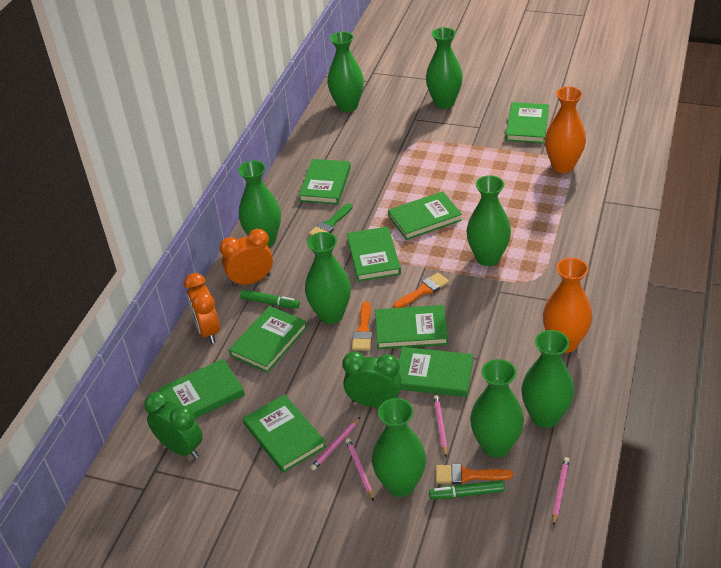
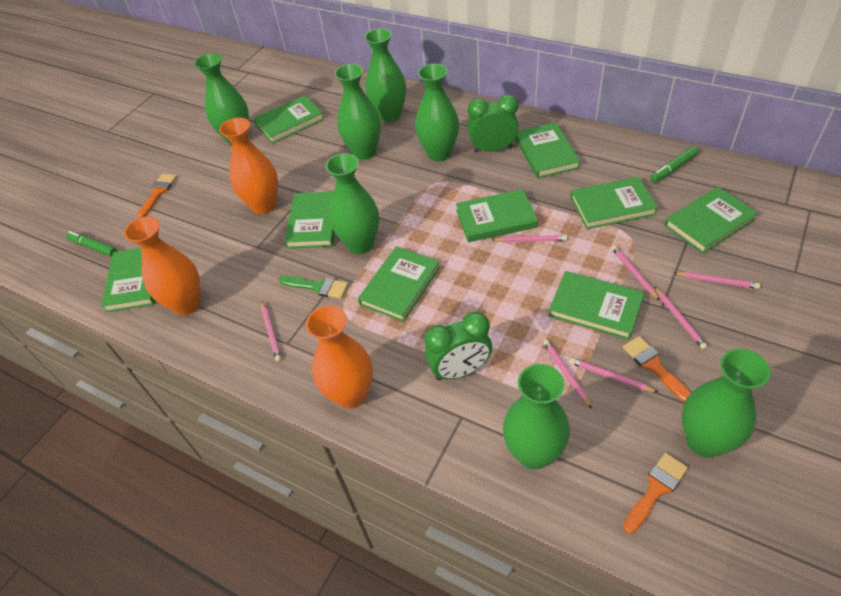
green vase: 8 -> 7
orange clock: 2 -> 0
orange vase: 2 -> 3
pink pencil: 4 -> 7

